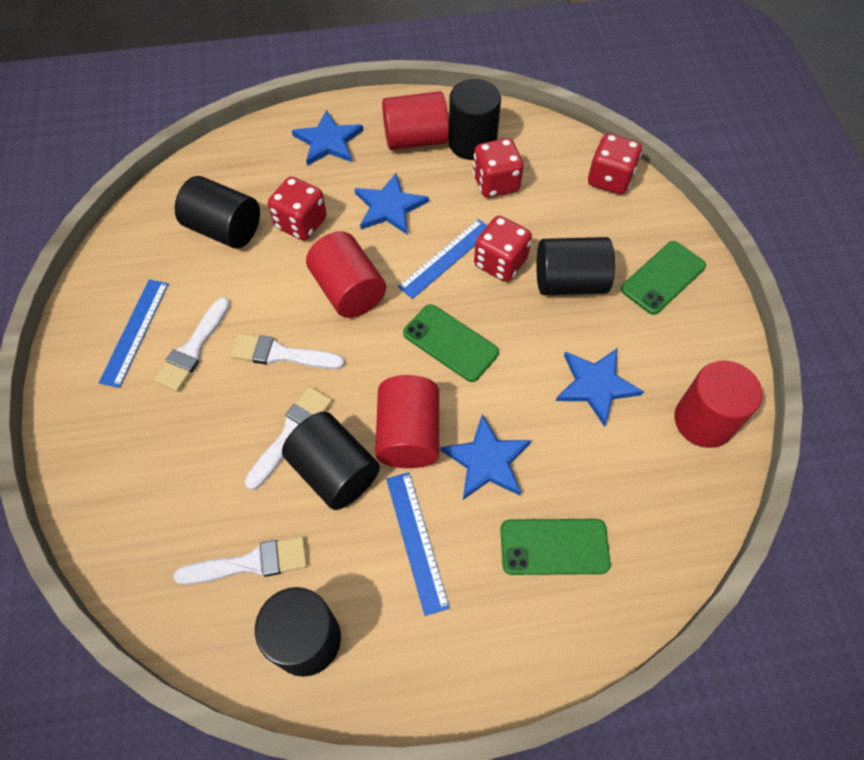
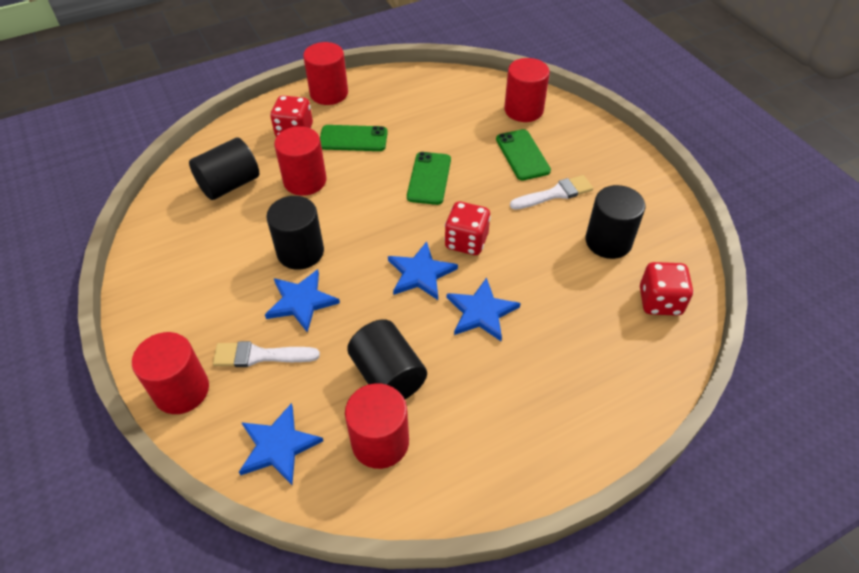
black cylinder: 5 -> 4
blue ruler: 3 -> 0
red cylinder: 4 -> 5
red dice: 4 -> 3
white brush: 4 -> 2

